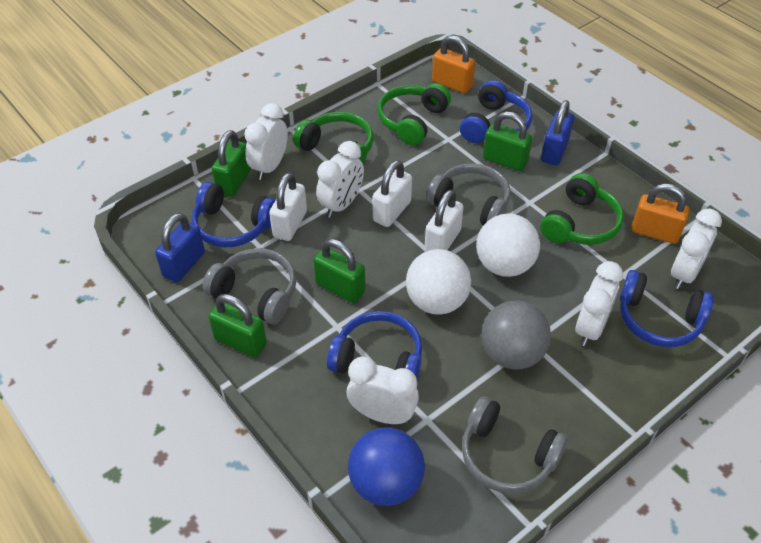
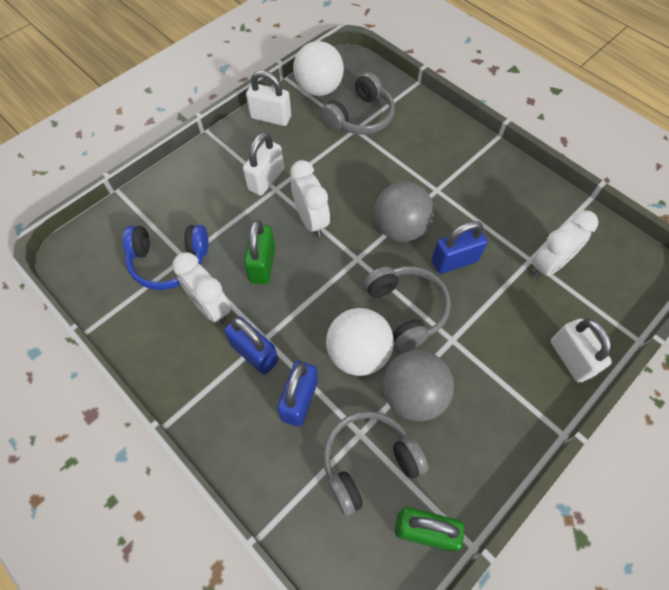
blue ball: 1 -> 0
blue headphones: 4 -> 1
blue padlock: 2 -> 3
green headphones: 3 -> 0
green padlock: 4 -> 2
grey ball: 1 -> 2
orange padlock: 2 -> 0
white clock: 5 -> 3

